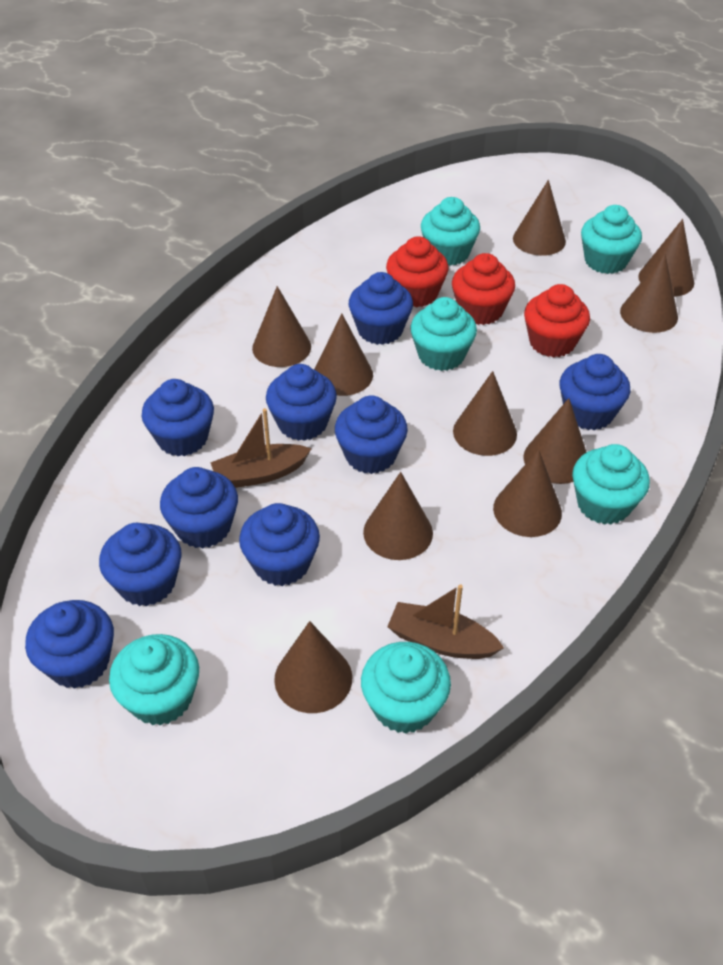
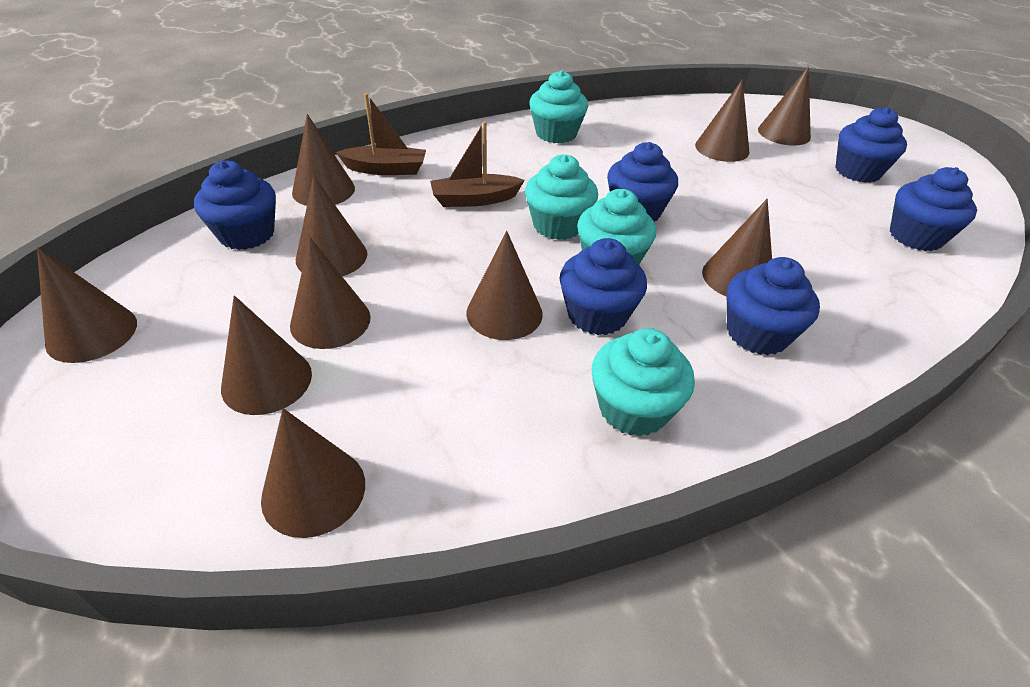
blue cupcake: 9 -> 6
red cupcake: 3 -> 0
turquoise cupcake: 6 -> 4

